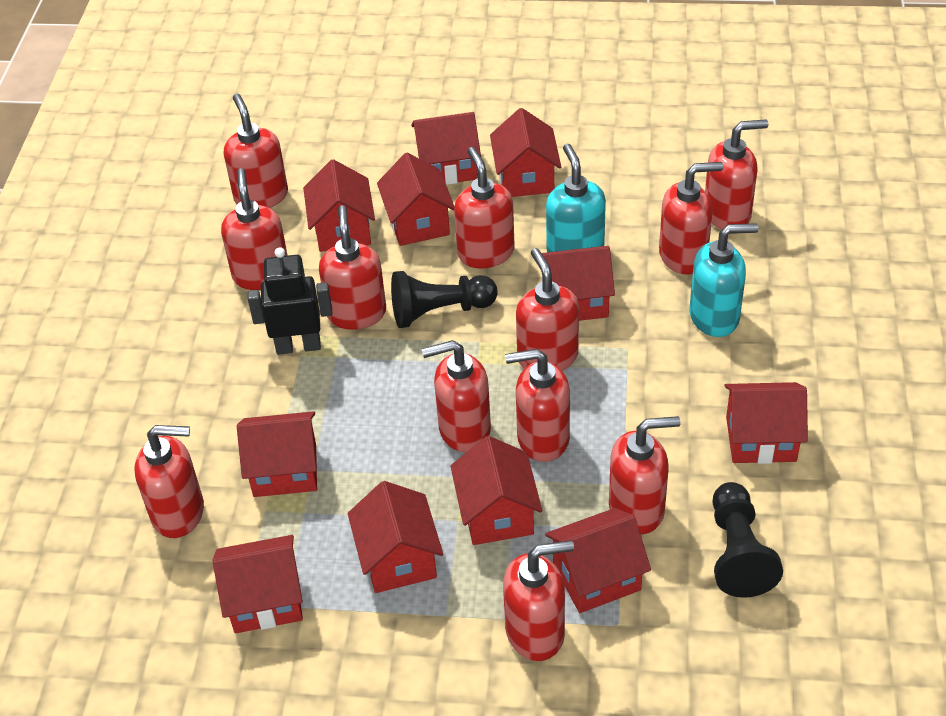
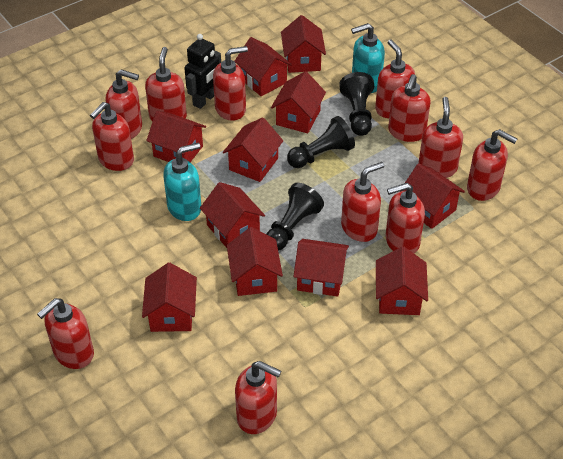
black pawn: 2 -> 3

